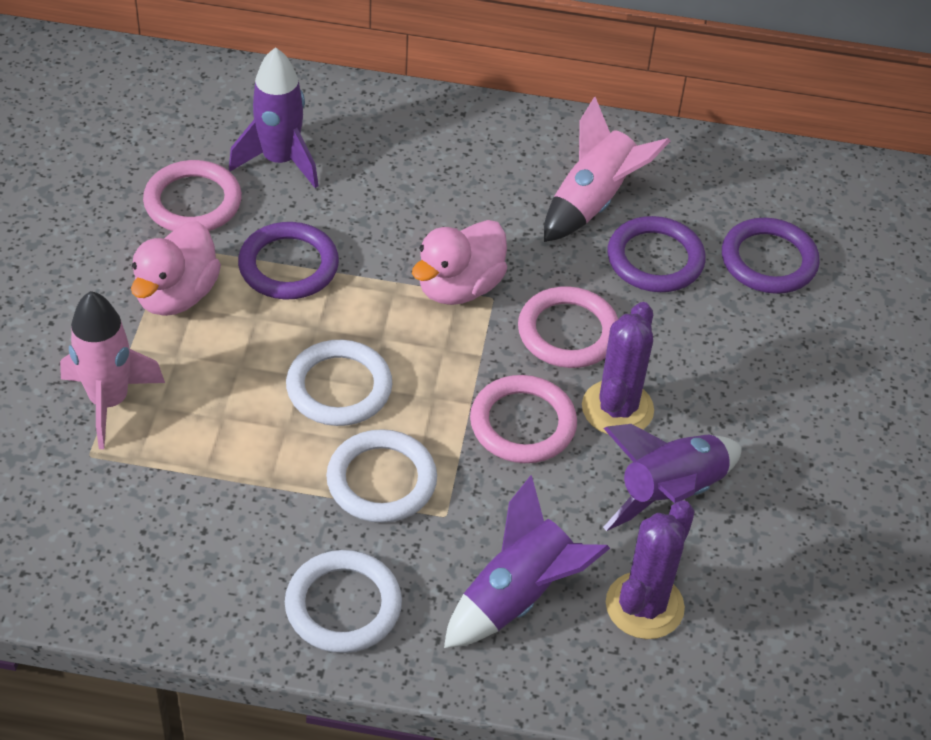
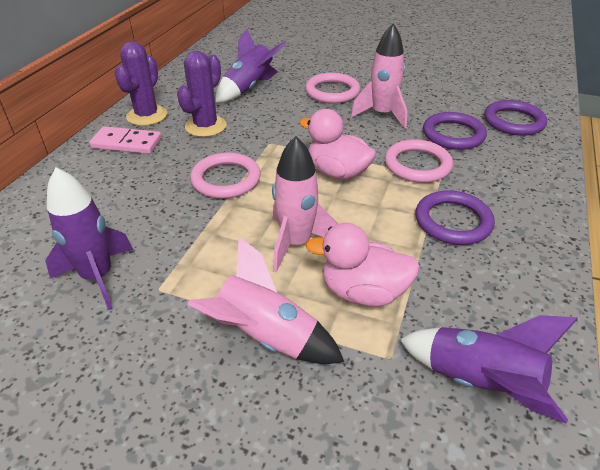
pink domino: 0 -> 1
pink rocket: 2 -> 3
white ring: 3 -> 0

